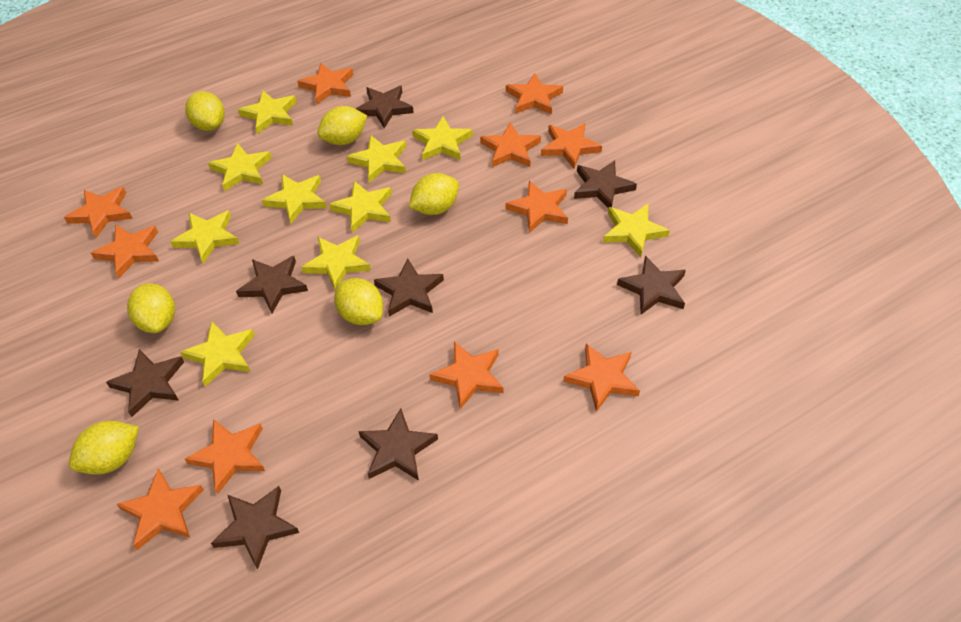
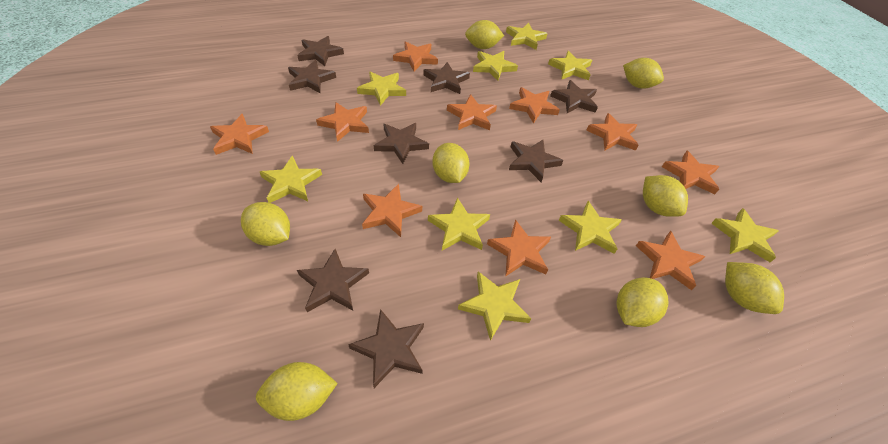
orange star: 11 -> 10
yellow lemon: 6 -> 8
yellow star: 10 -> 9

